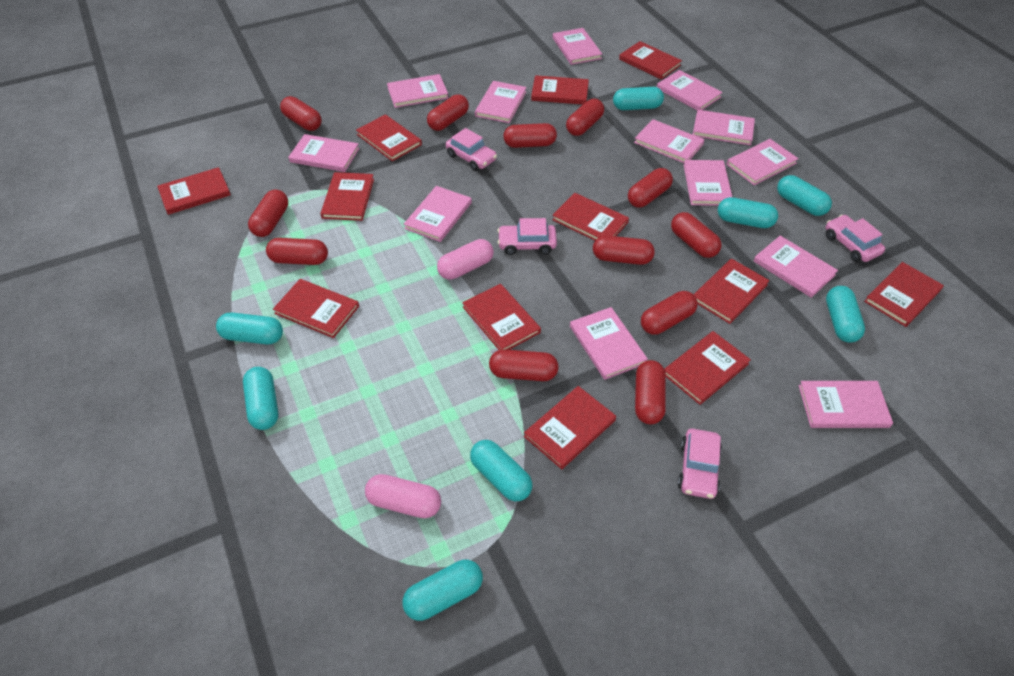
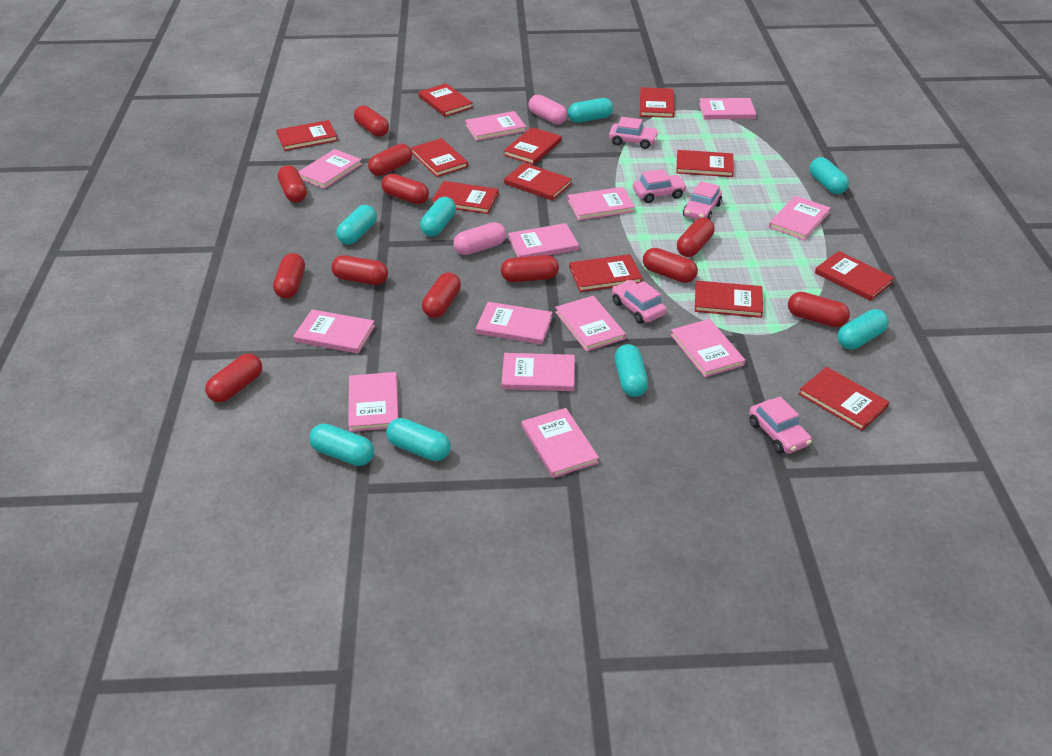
pink car: 4 -> 5

